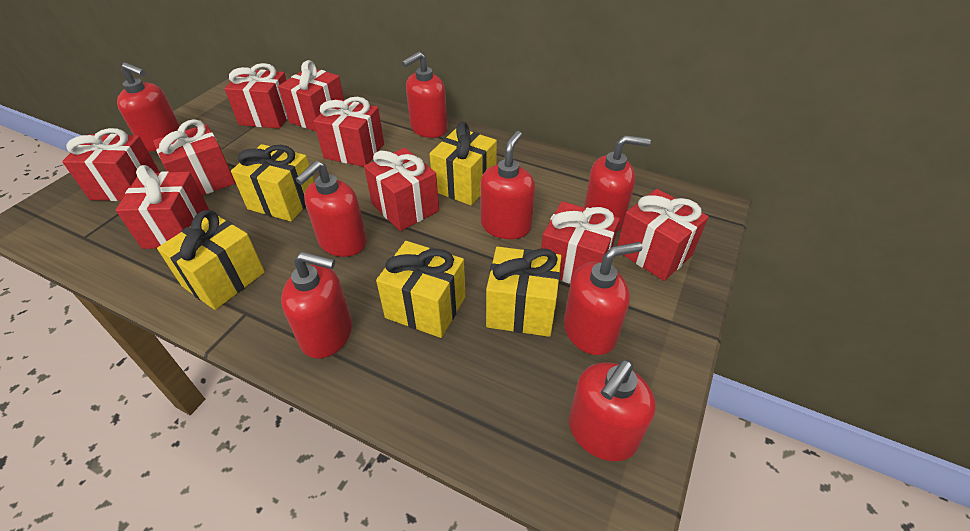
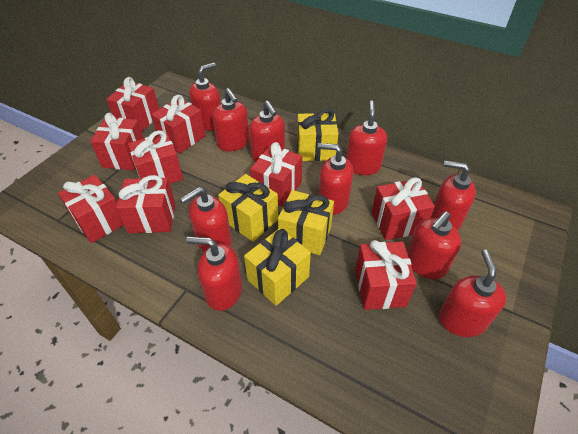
red soap dispenser: 8 -> 10
yellow gift: 5 -> 4

